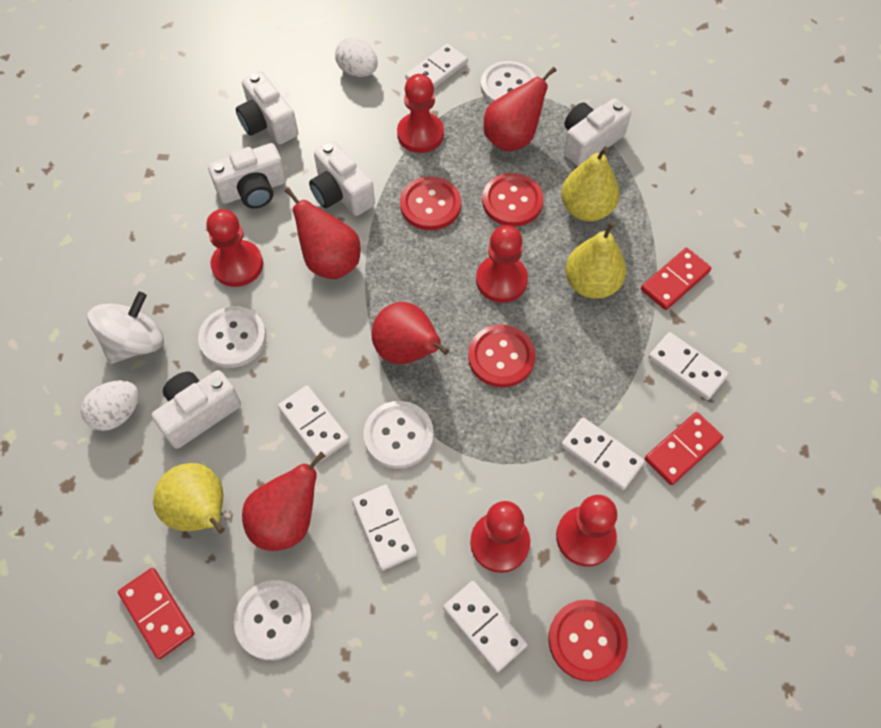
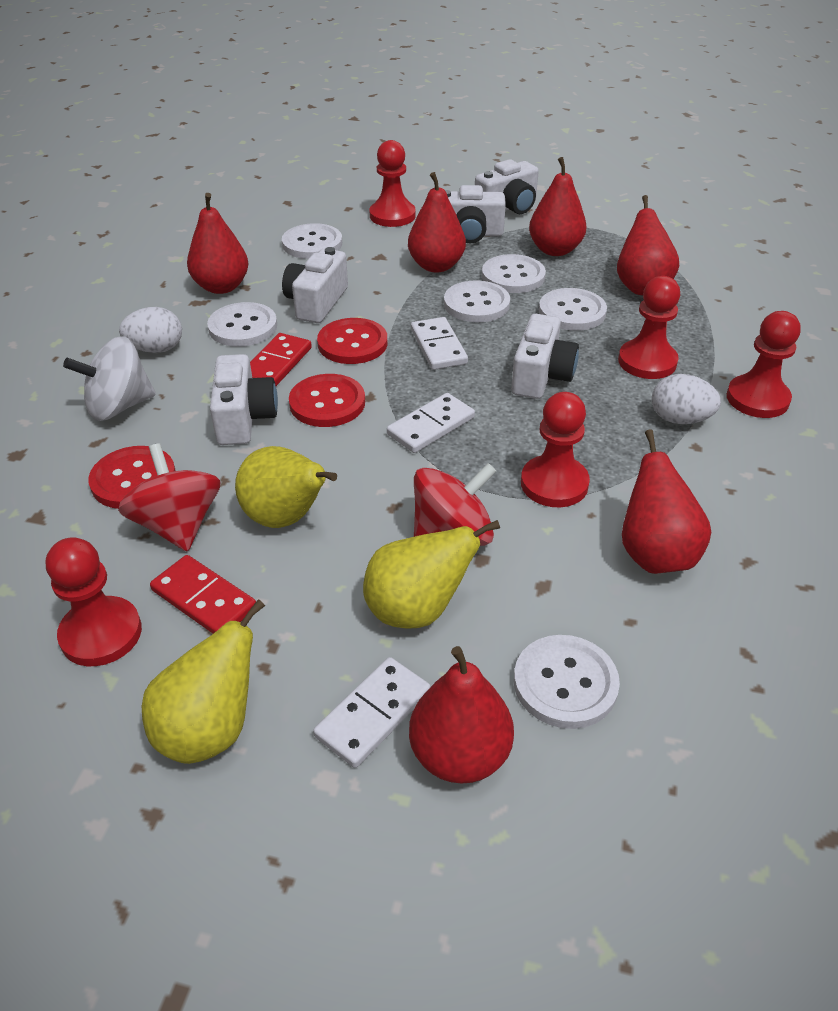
red button: 4 -> 3
red domino: 3 -> 2
red pear: 4 -> 6
red spinning top: 0 -> 2
white button: 4 -> 6
white domino: 6 -> 3

